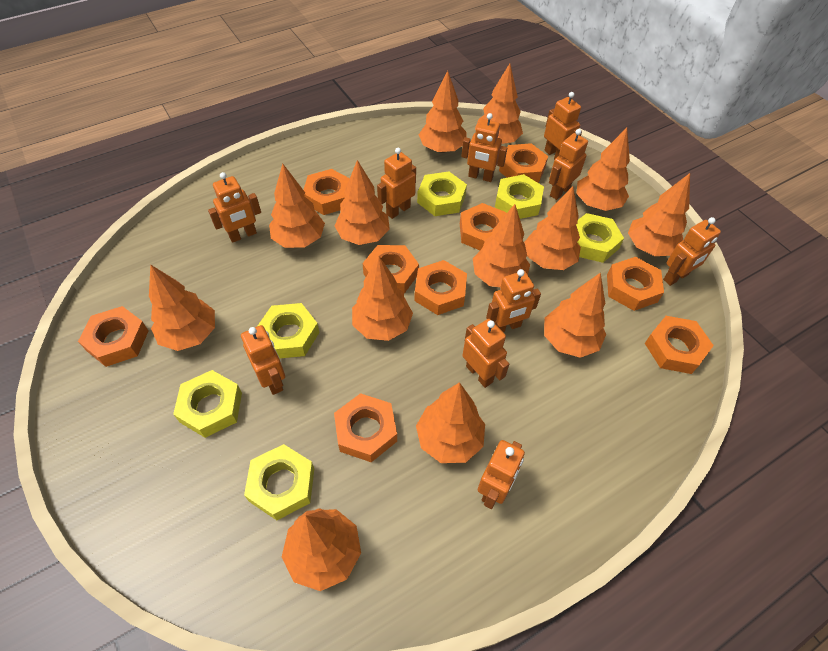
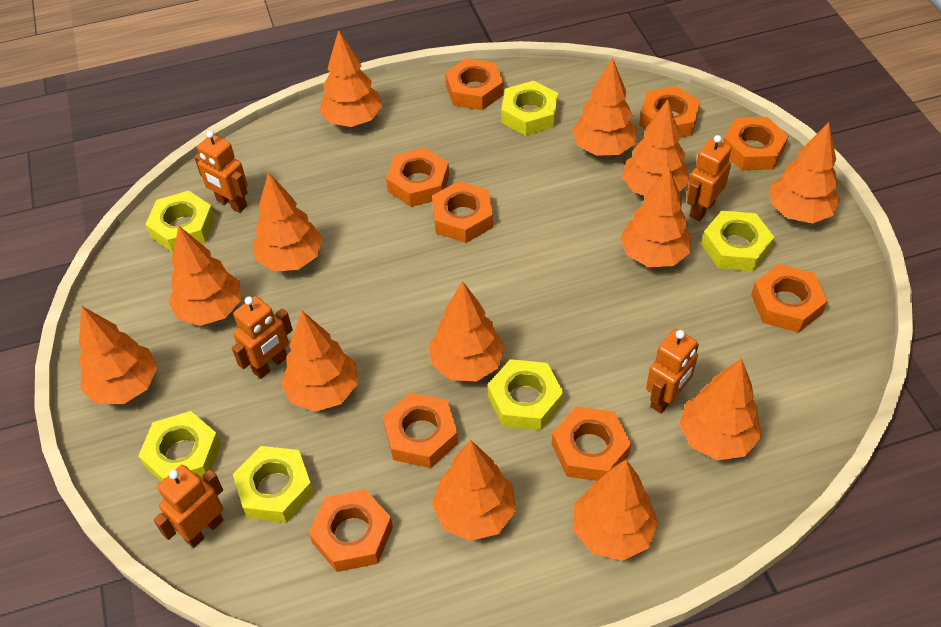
orange robot: 10 -> 5

